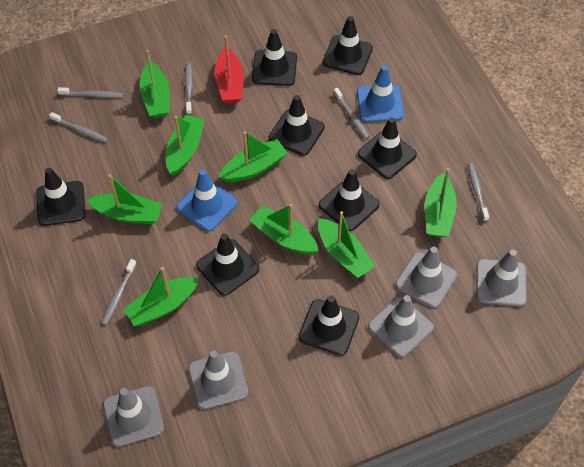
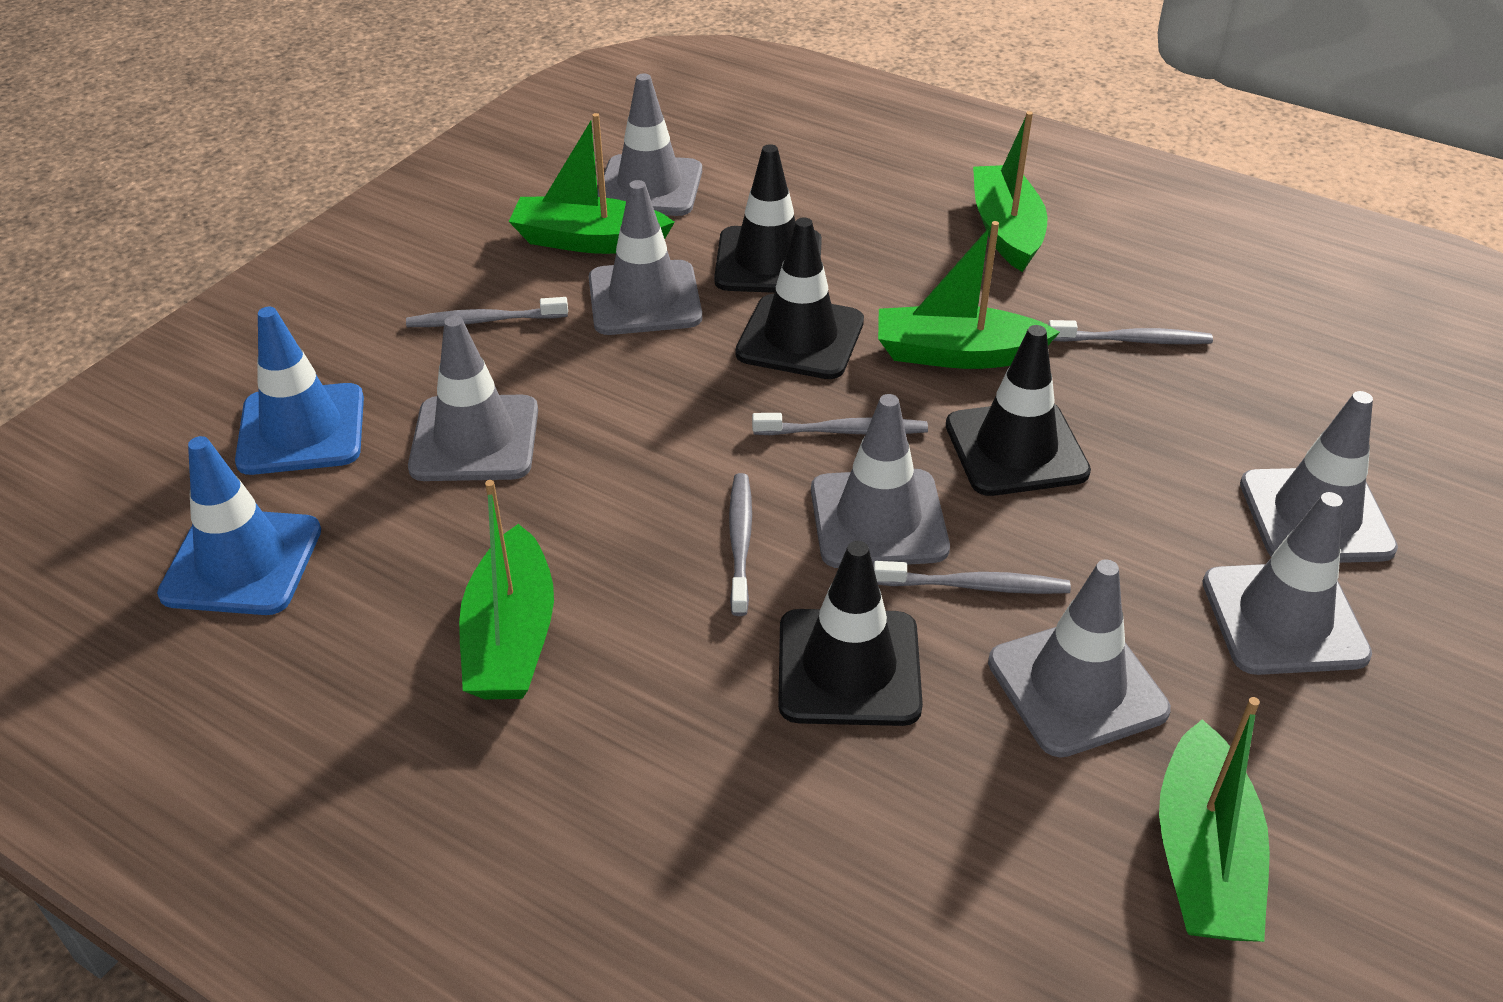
black traffic cone: 8 -> 4
green boat: 8 -> 5
grey toothbrush: 6 -> 5
grey traffic cone: 5 -> 7
red boat: 1 -> 0

